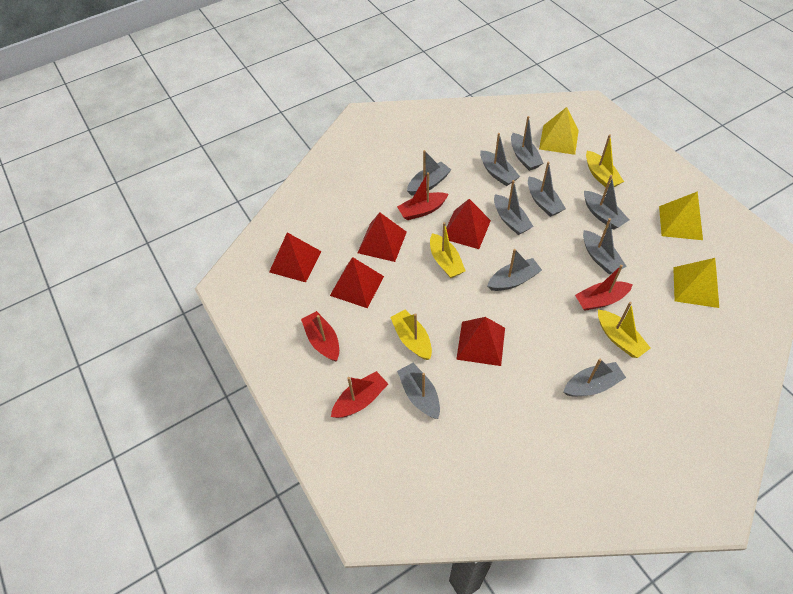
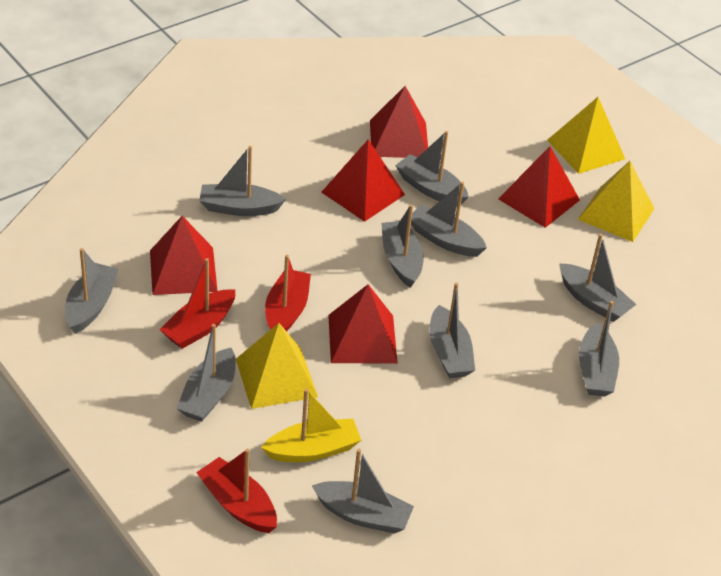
red boat: 4 -> 3
yellow boat: 4 -> 1

